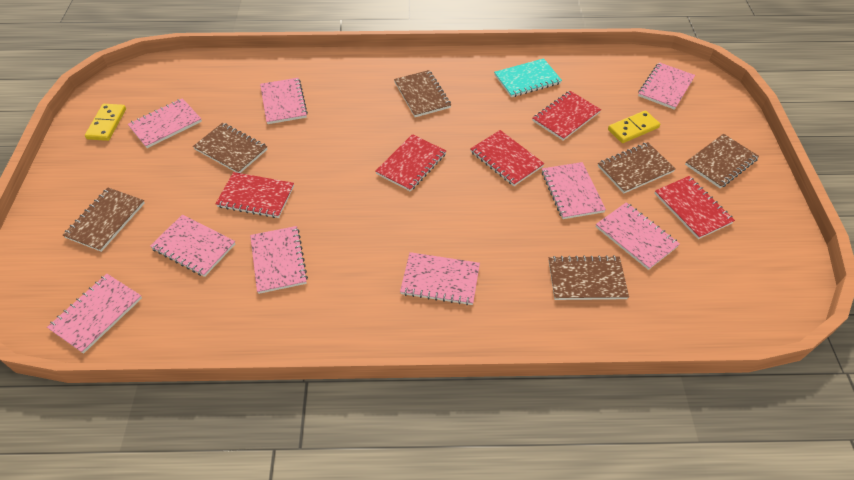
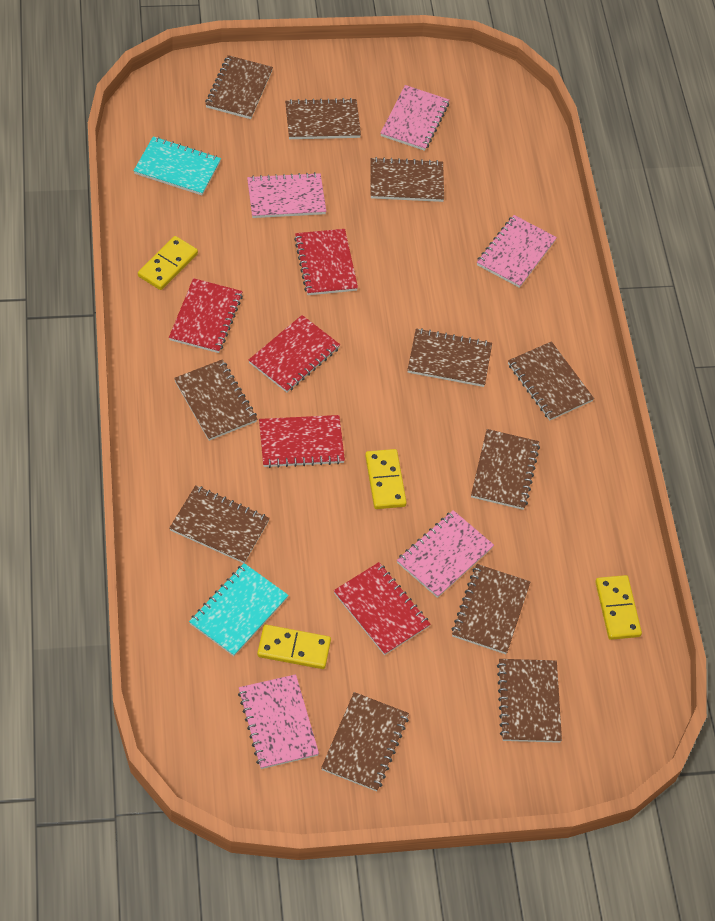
brown notebook: 6 -> 11
pink notebook: 9 -> 5
turquoise notebook: 1 -> 2
yellow domino: 2 -> 4

